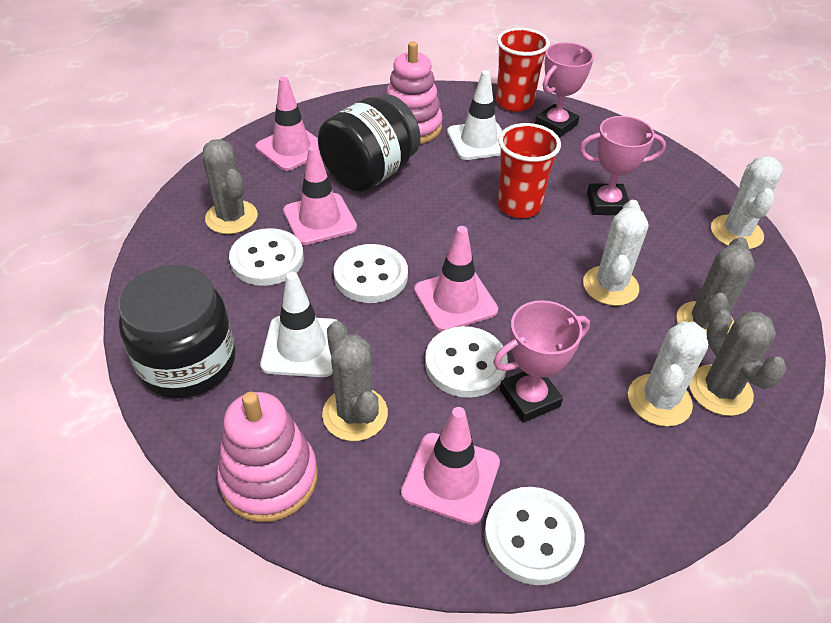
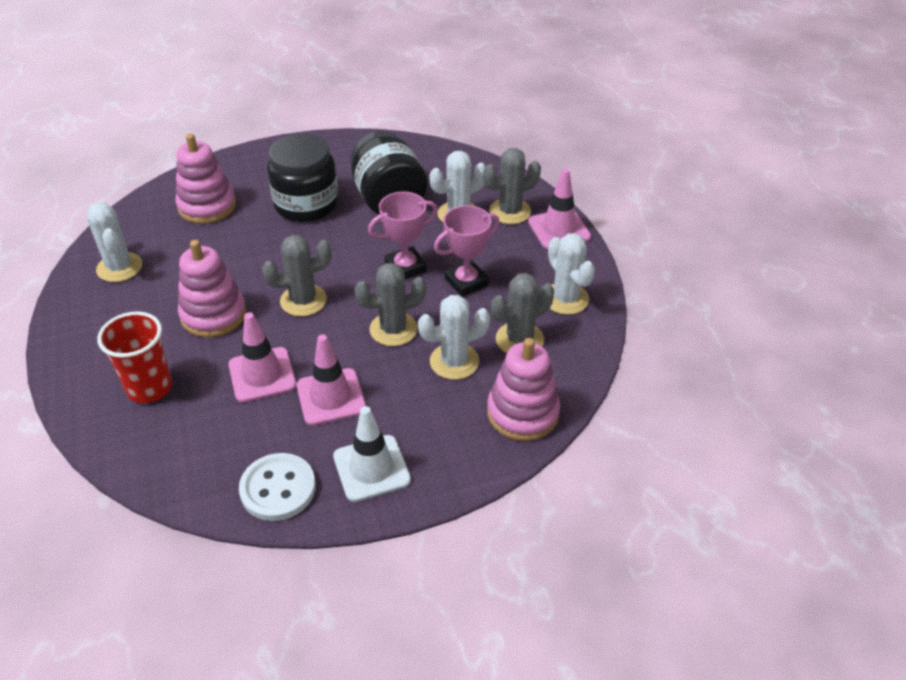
pink stacking toy: 2 -> 3
pink traffic cone: 4 -> 3
pink trophy: 3 -> 2
red cup: 2 -> 1
white button: 4 -> 1
white cactus: 3 -> 4
white traffic cone: 2 -> 1

